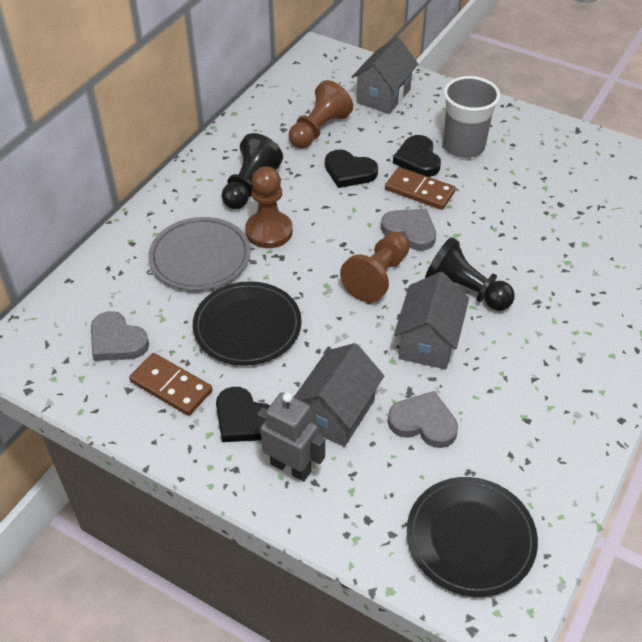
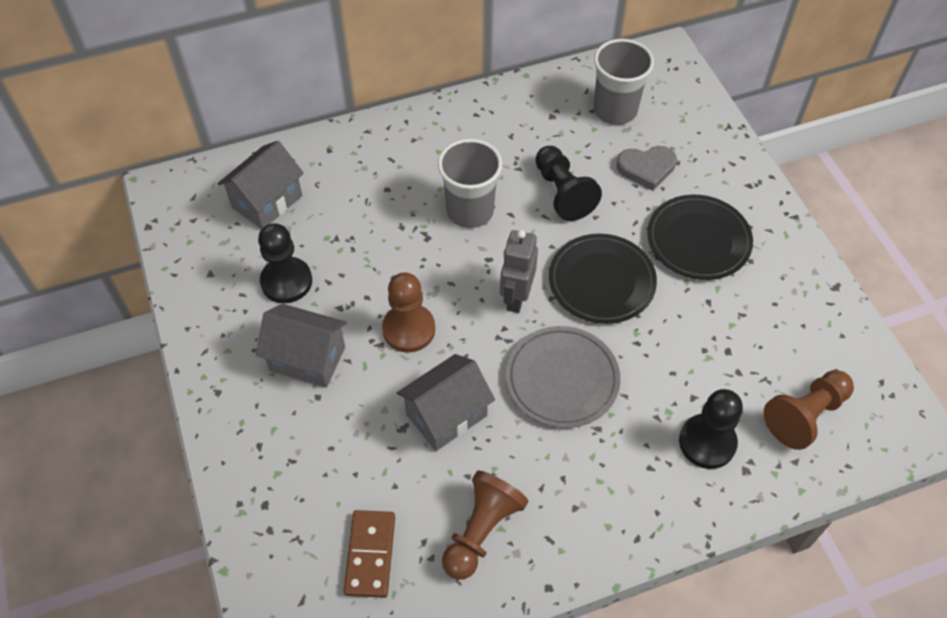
black heart: 3 -> 0
black pawn: 2 -> 3
brown domino: 2 -> 1
grey cup: 1 -> 2
grey heart: 3 -> 1

